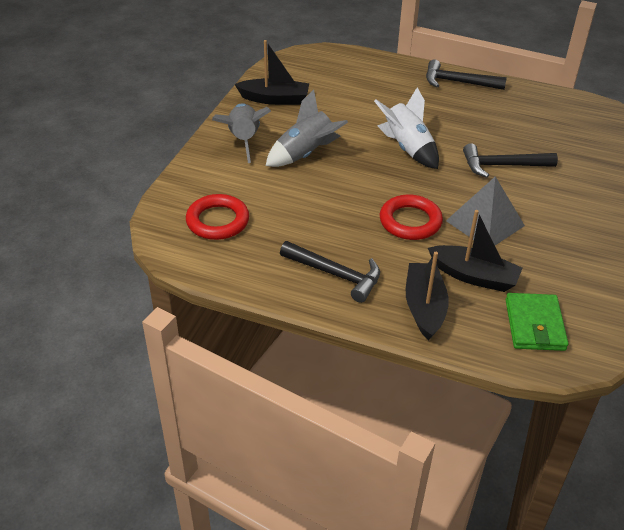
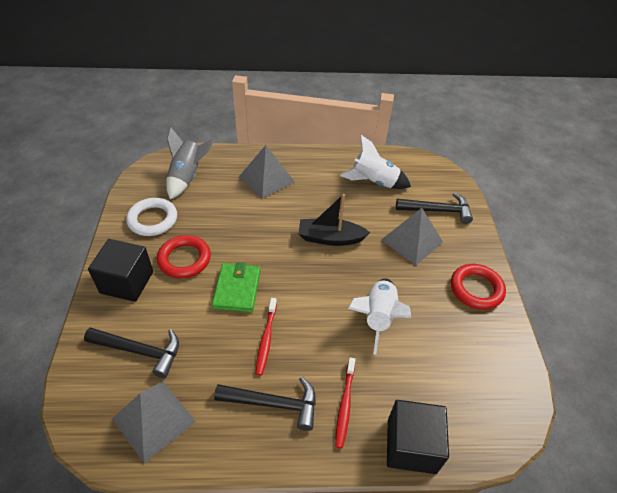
black boat: 3 -> 1
black cube: 0 -> 2
grey pyramid: 1 -> 3
grey rocket: 2 -> 1
red toothbrush: 0 -> 2
white ring: 0 -> 1
white rocket: 1 -> 2

